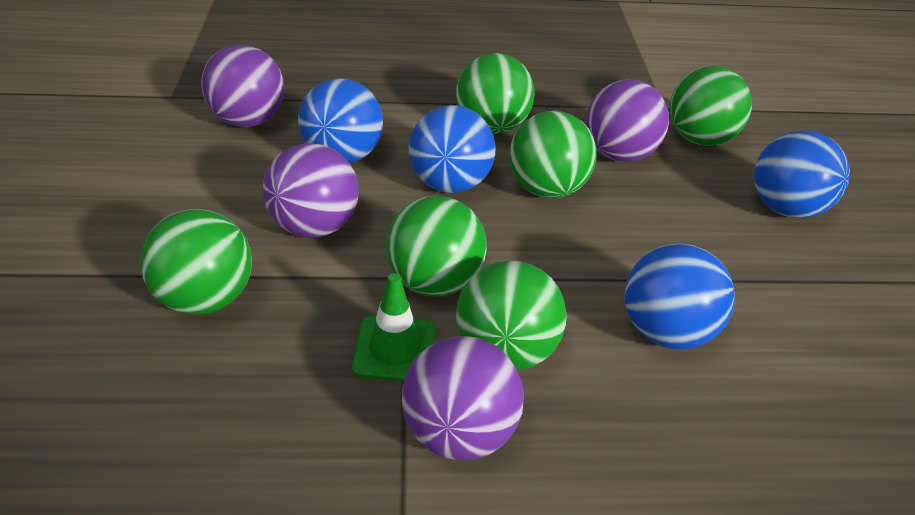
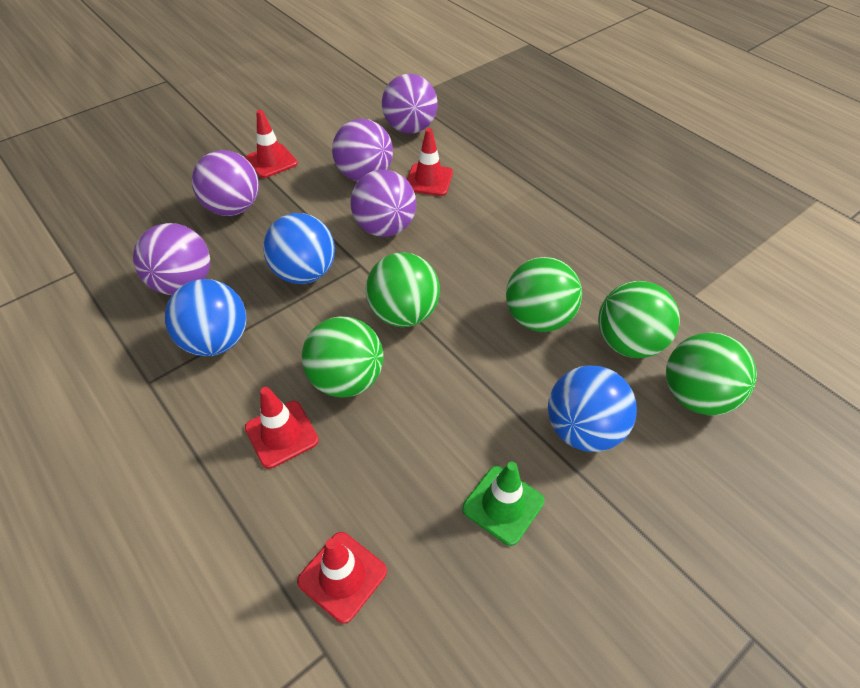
blue ball: 4 -> 3
green ball: 6 -> 5
purple ball: 4 -> 5
red traffic cone: 0 -> 4

